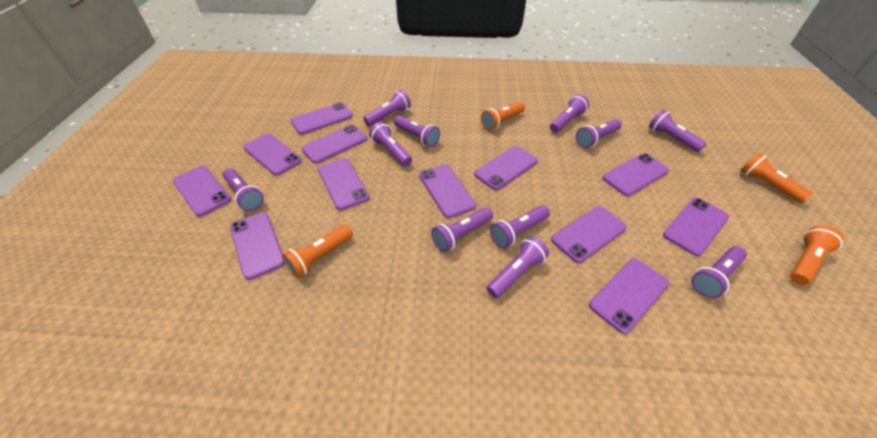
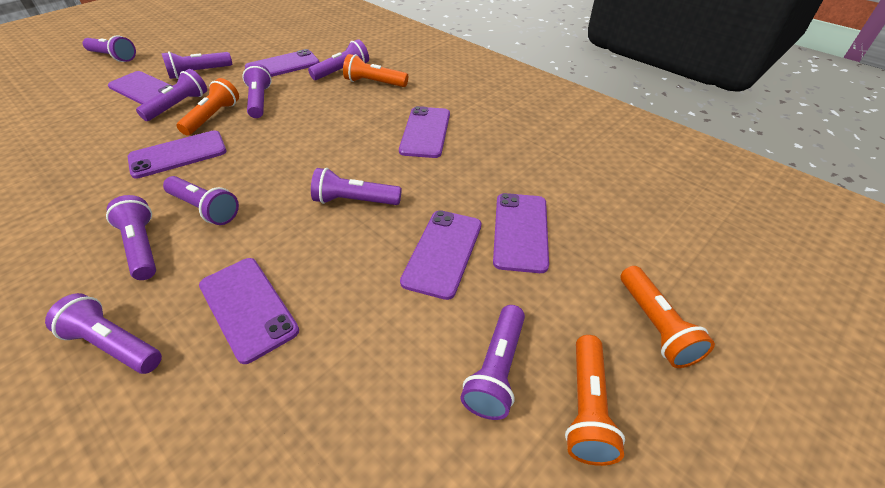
purple flashlight: 11 -> 10
purple phone: 12 -> 7

